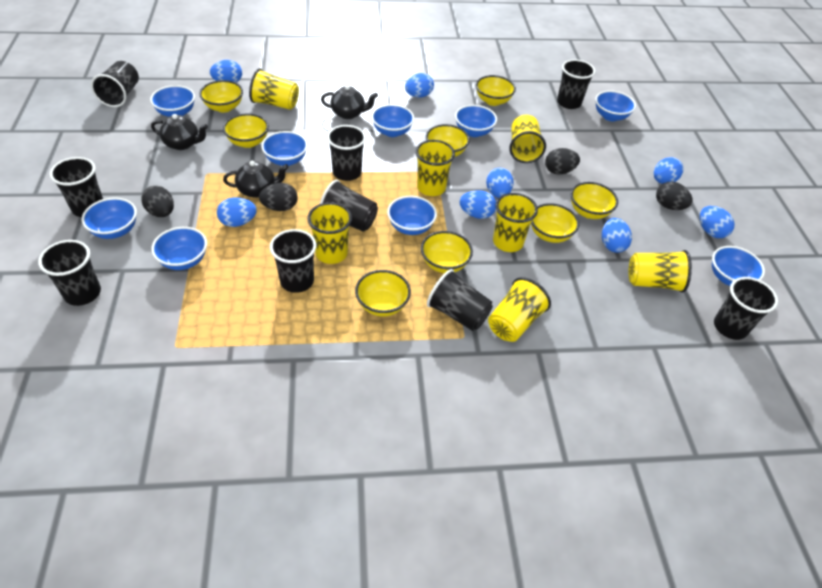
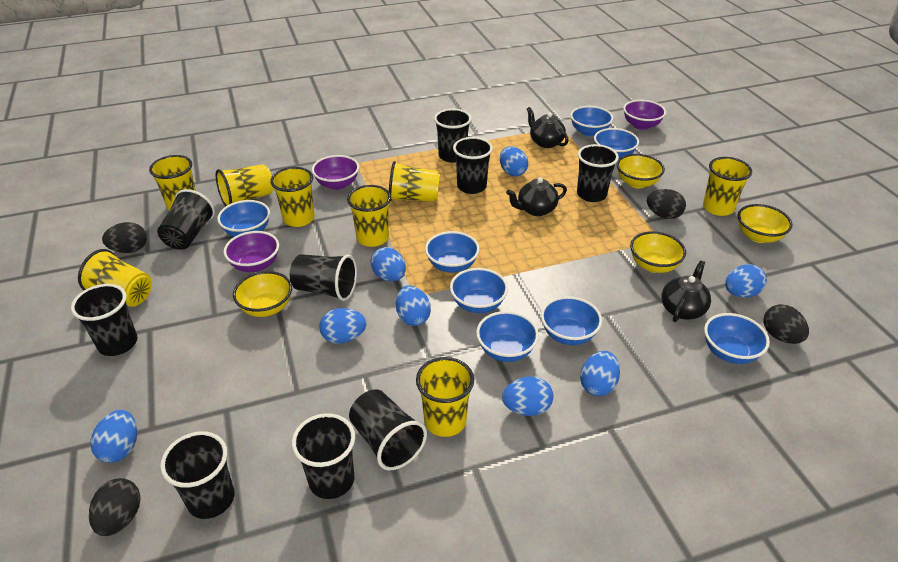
blue bowl: 9 -> 8
purple bowl: 0 -> 3
yellow bowl: 8 -> 4
yellow cup: 7 -> 8

